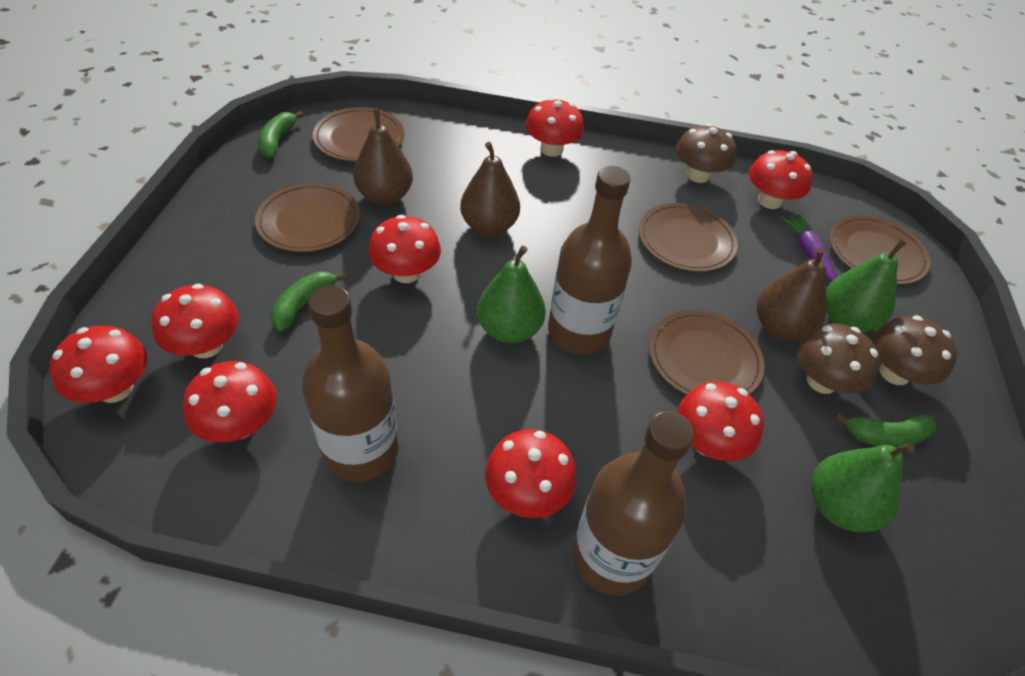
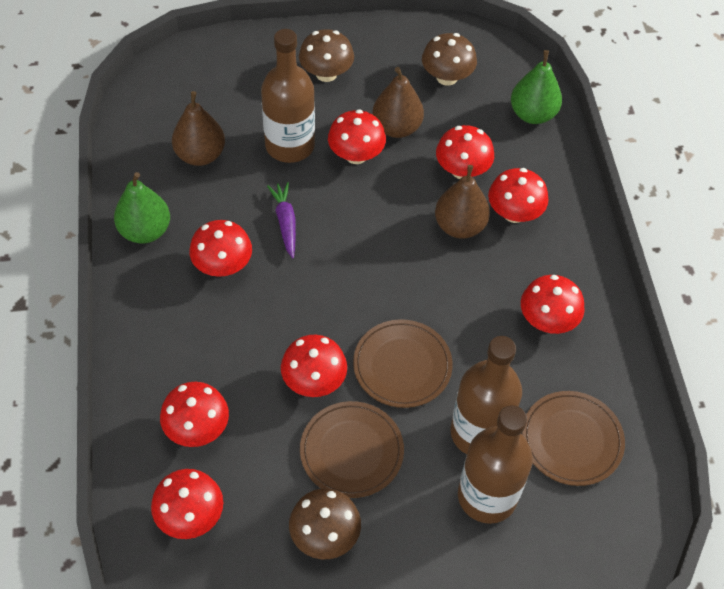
brown plate: 5 -> 3
green banana: 3 -> 0
green pear: 3 -> 2

